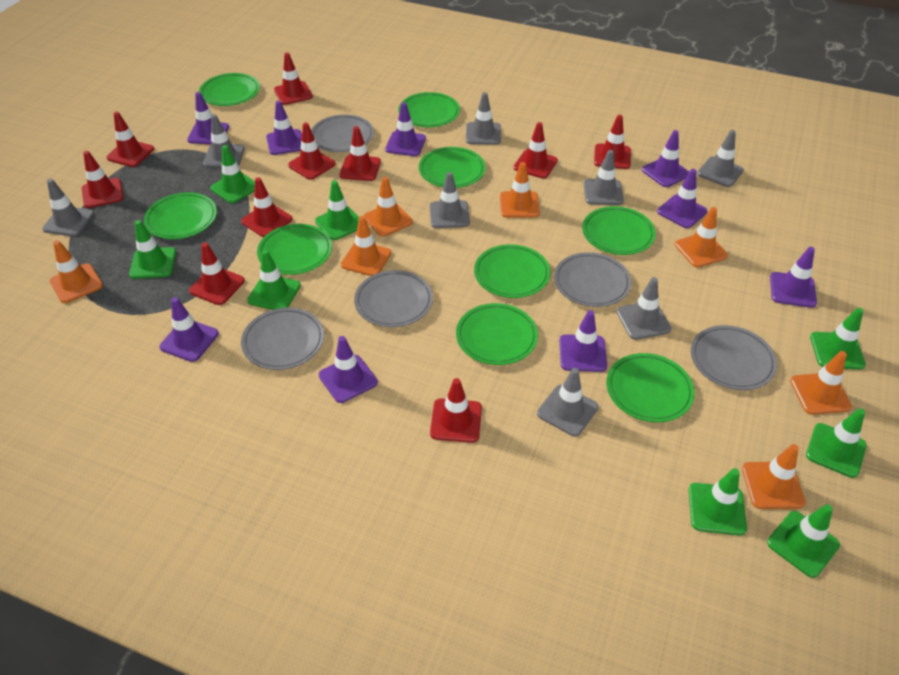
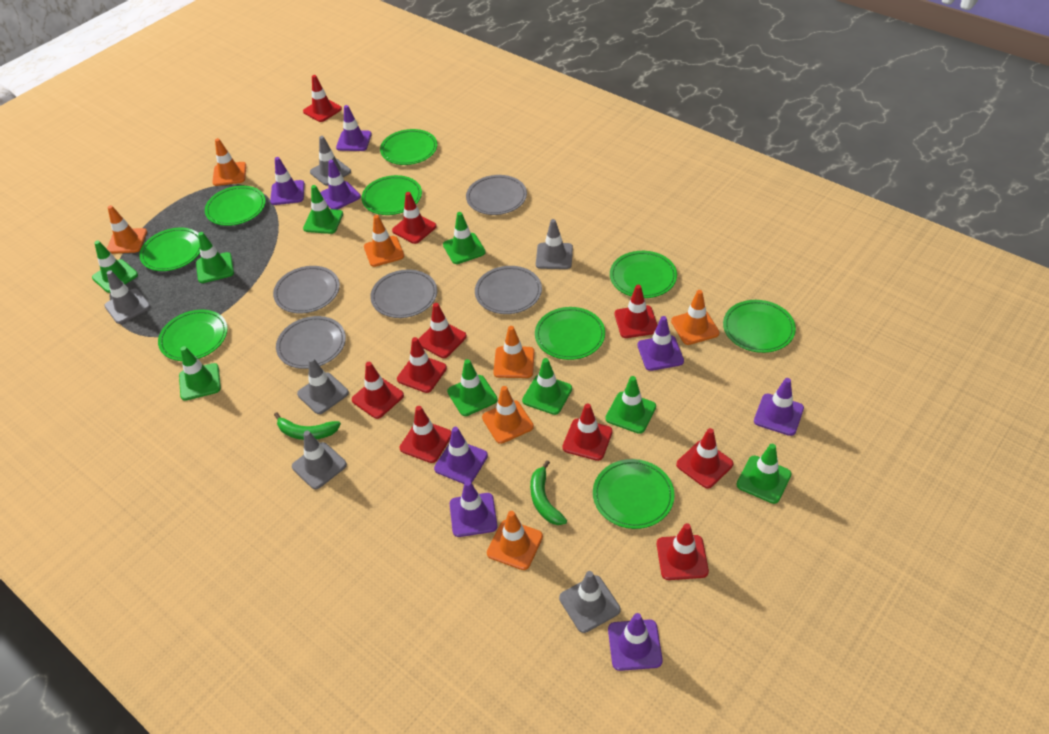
green banana: 0 -> 2
green traffic cone: 8 -> 9
grey traffic cone: 8 -> 6
purple traffic cone: 9 -> 8

